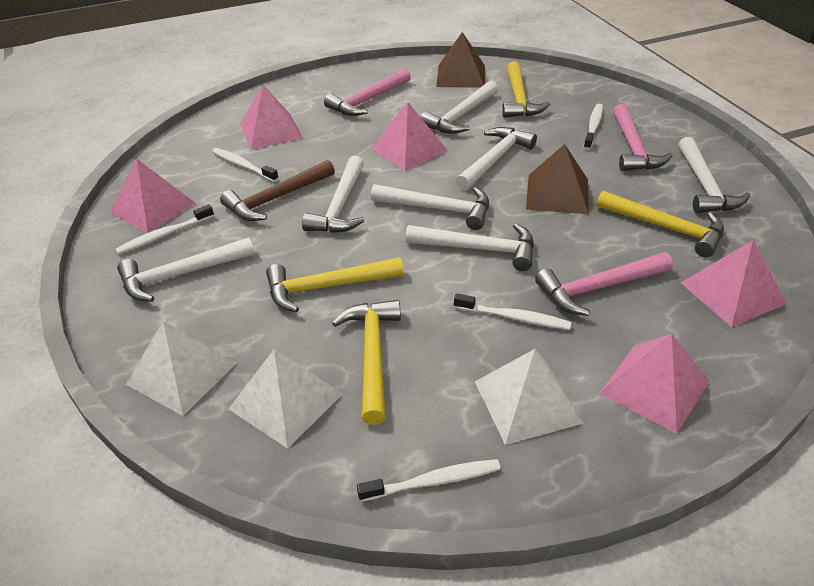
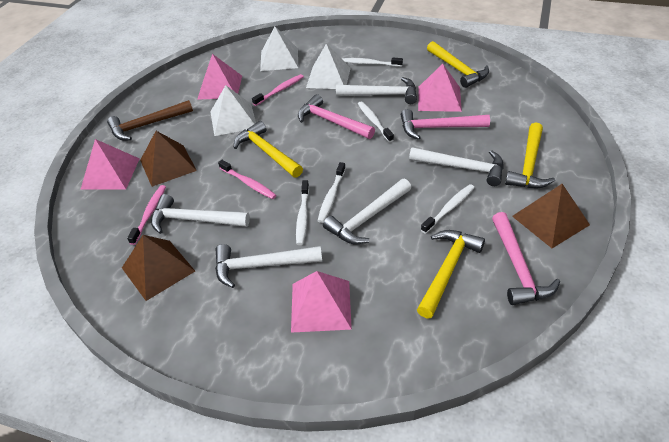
brown pyramid: 2 -> 3
pink pyramid: 5 -> 4
pink toothbrush: 0 -> 3
white hammer: 7 -> 5

